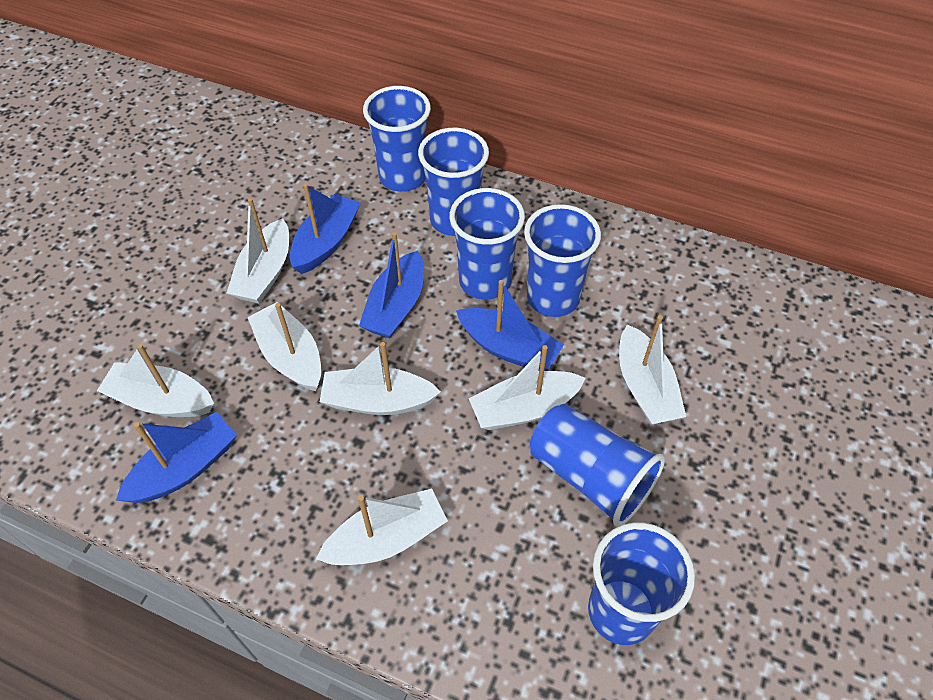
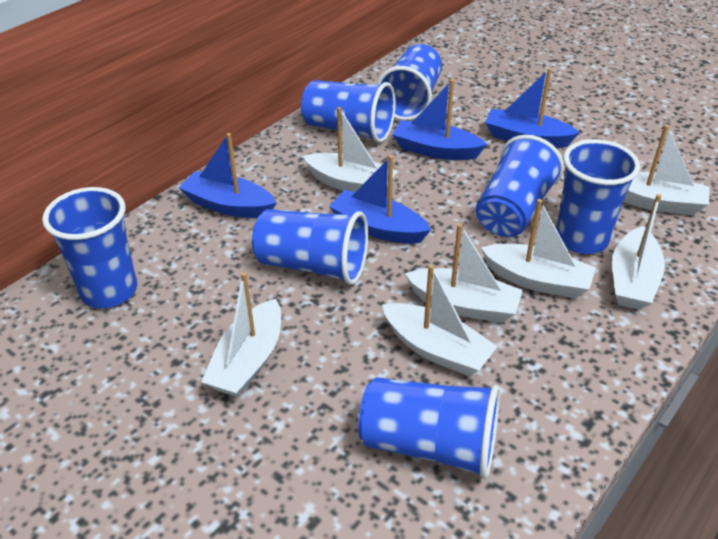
blue cup: 6 -> 7

